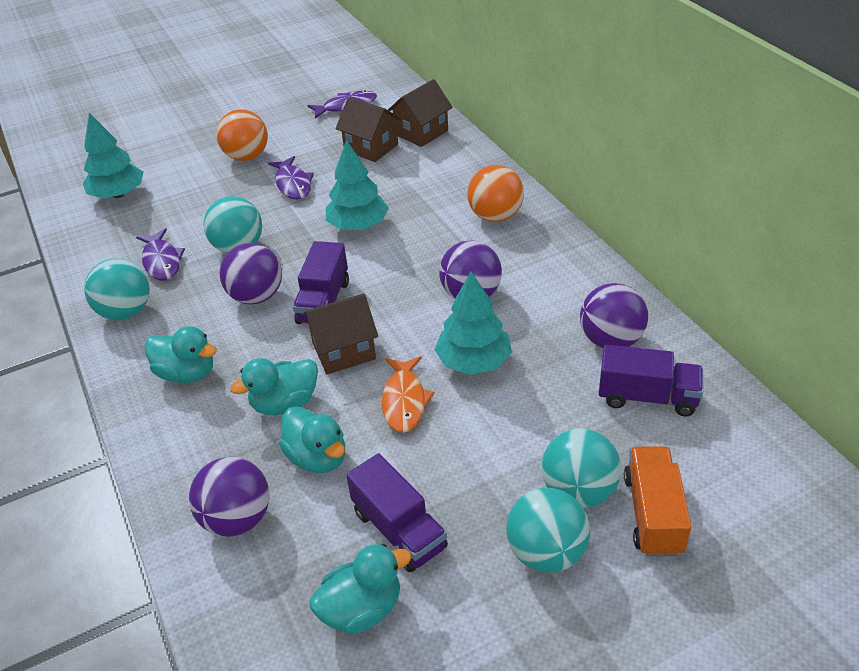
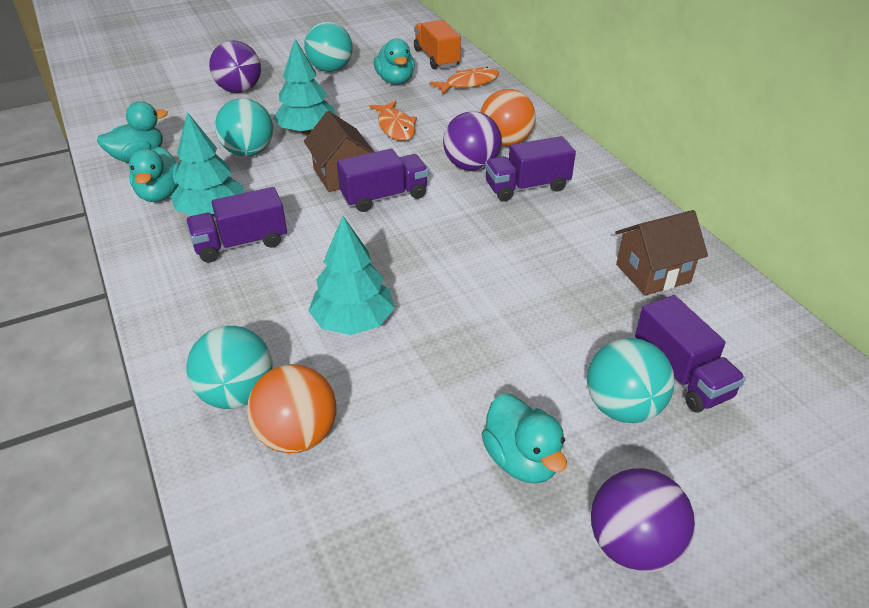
brown house: 3 -> 2
orange fish: 1 -> 2
purple ball: 4 -> 3
purple fish: 3 -> 0
purple truck: 3 -> 4

